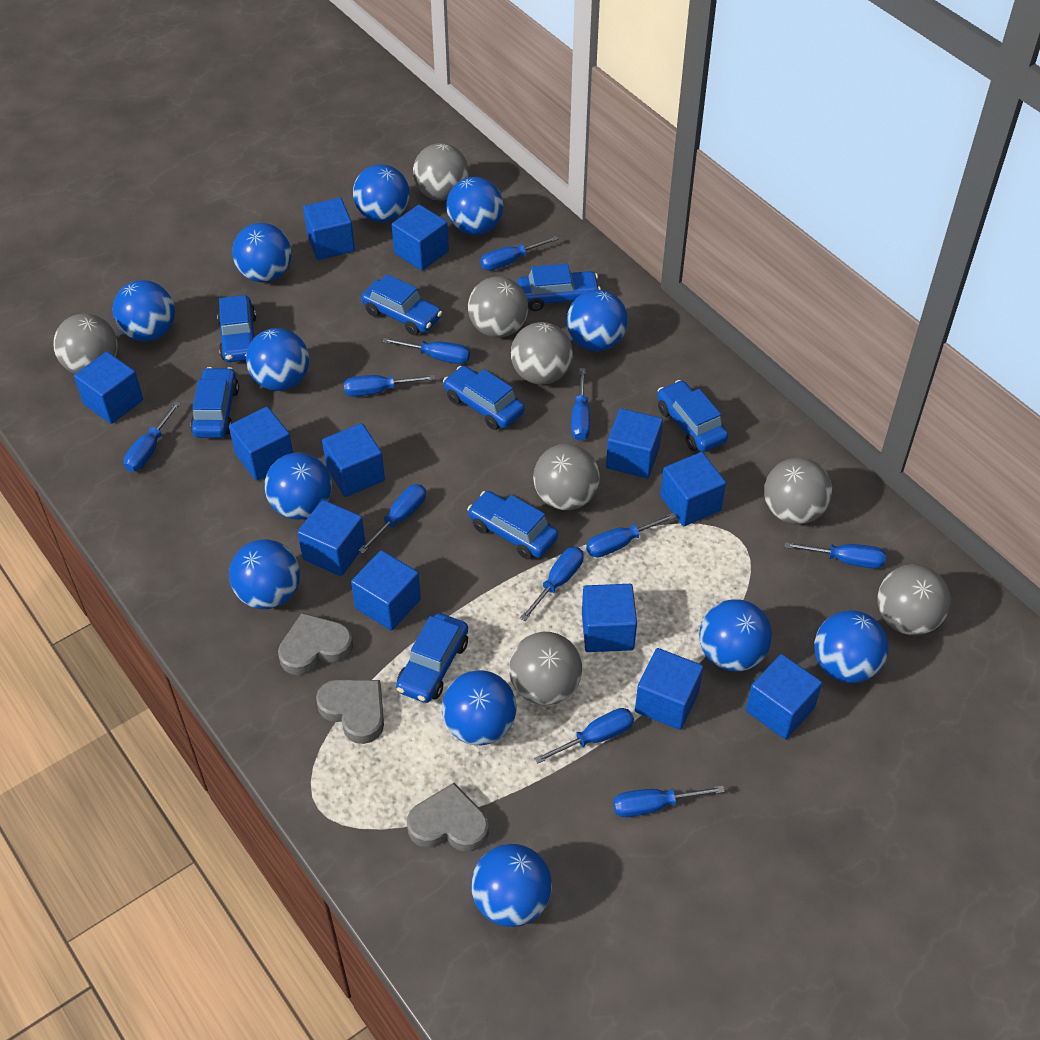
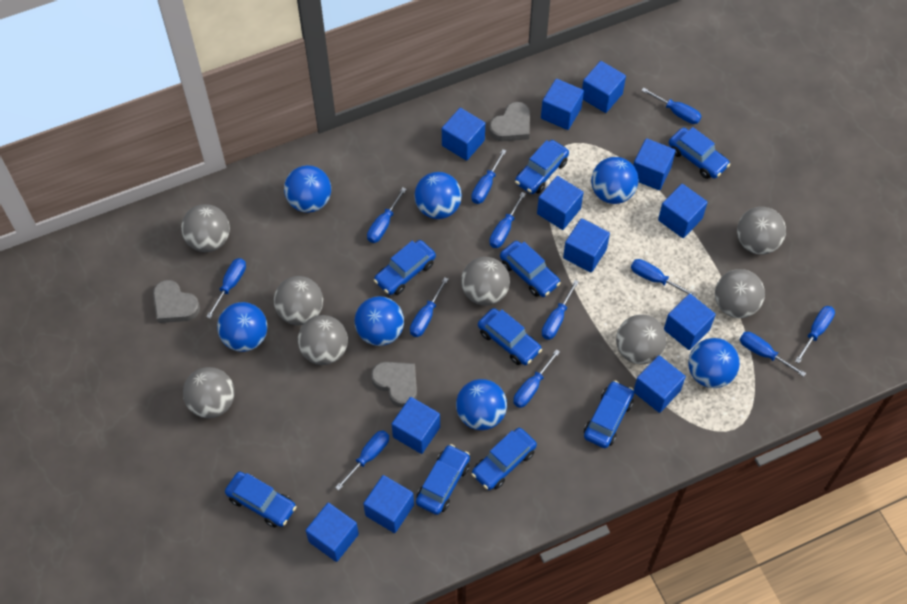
blue ball: 12 -> 7
blue car: 8 -> 9
blue screwdriver: 11 -> 12

